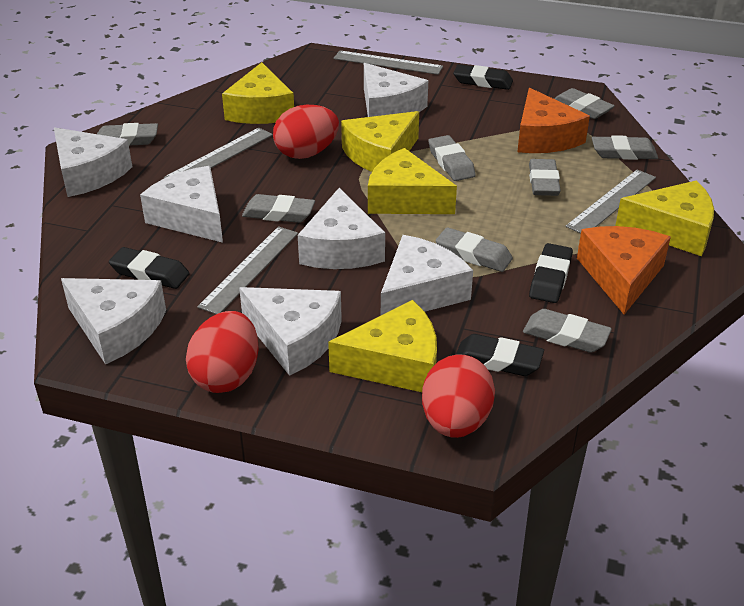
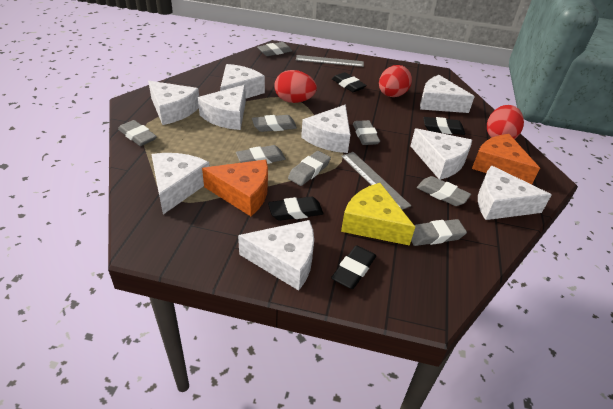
grey ruler: 4 -> 2
white cheese: 7 -> 9
yellow cheese: 5 -> 1

